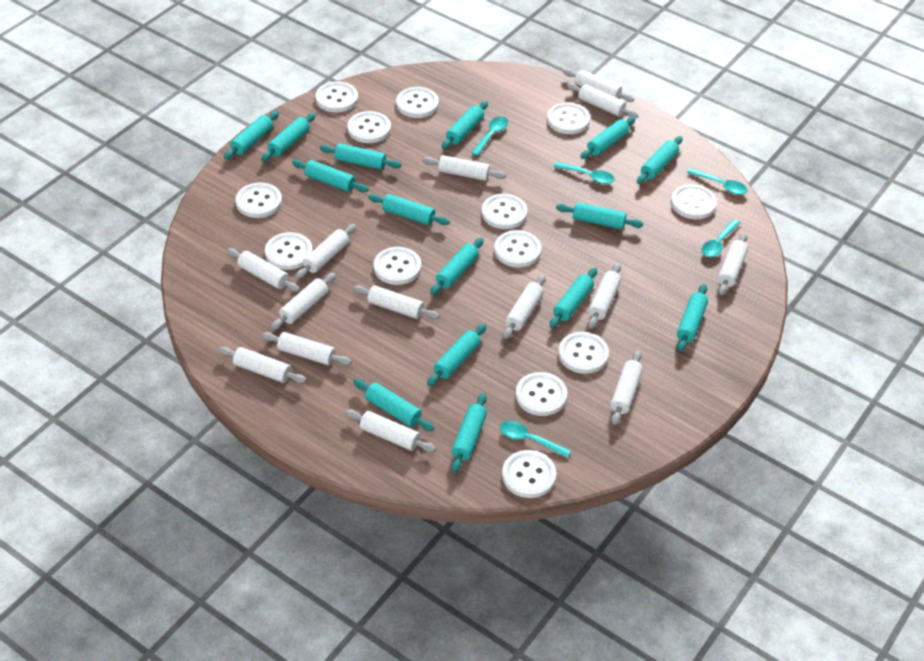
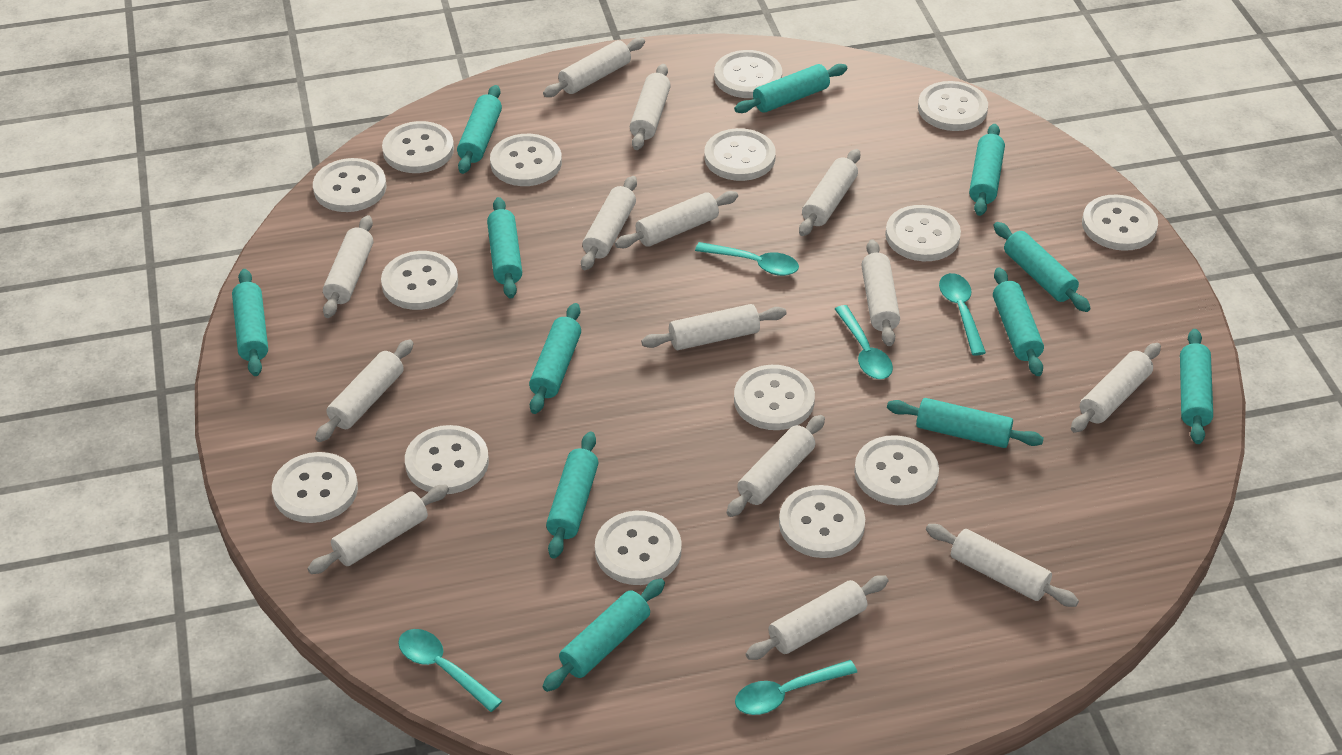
turquoise rolling pin: 15 -> 12
white button: 13 -> 15

